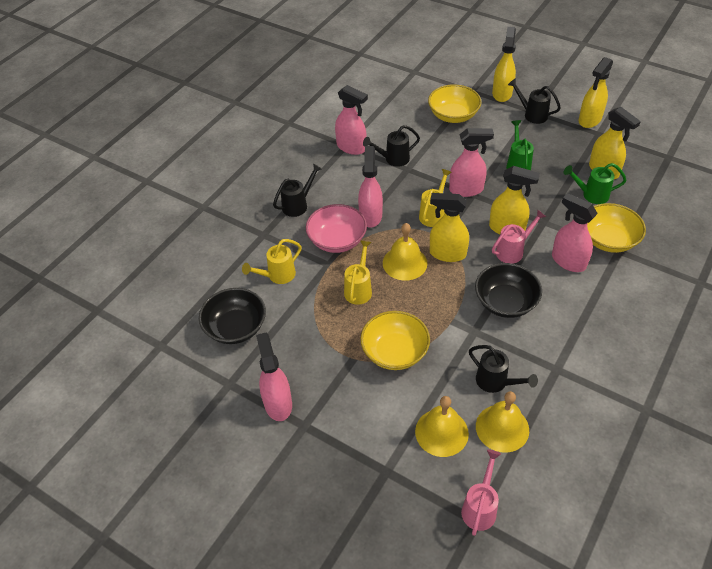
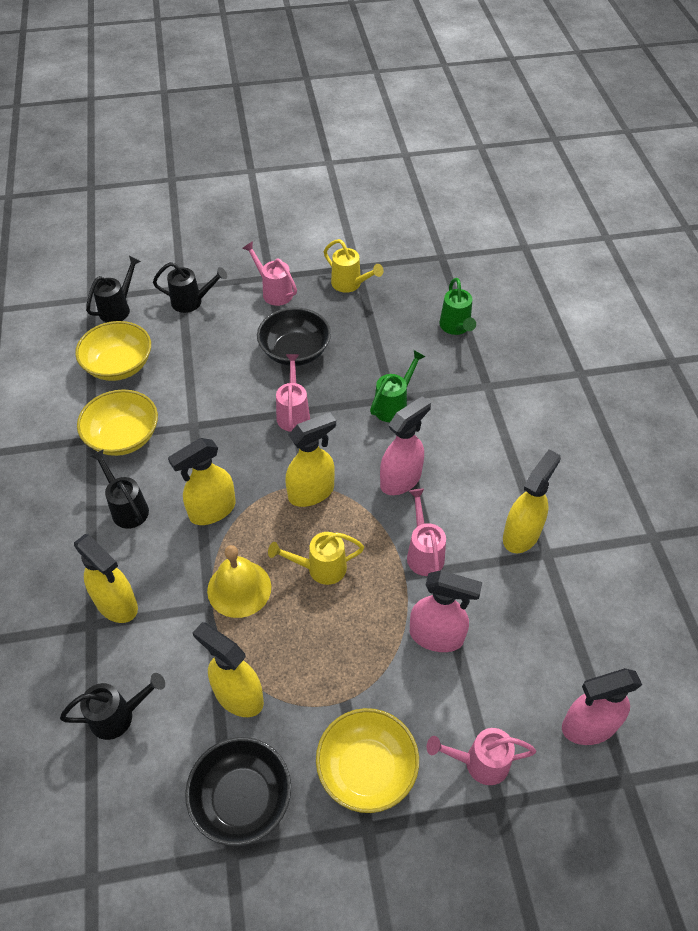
pink bowl: 1 -> 0
pink spray bottle: 5 -> 3
pink watering can: 2 -> 4
yellow bell: 3 -> 1
yellow watering can: 3 -> 2

